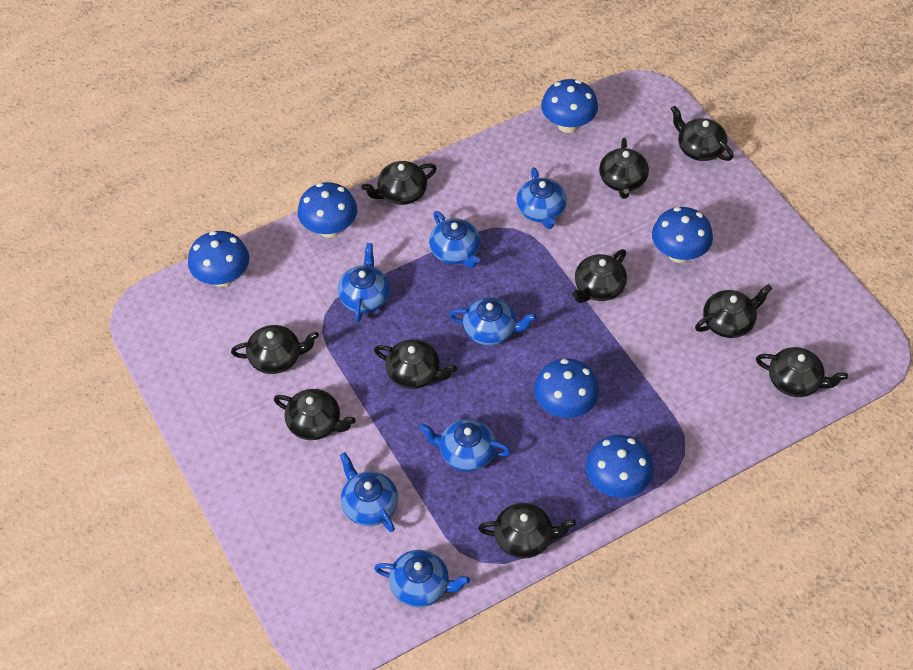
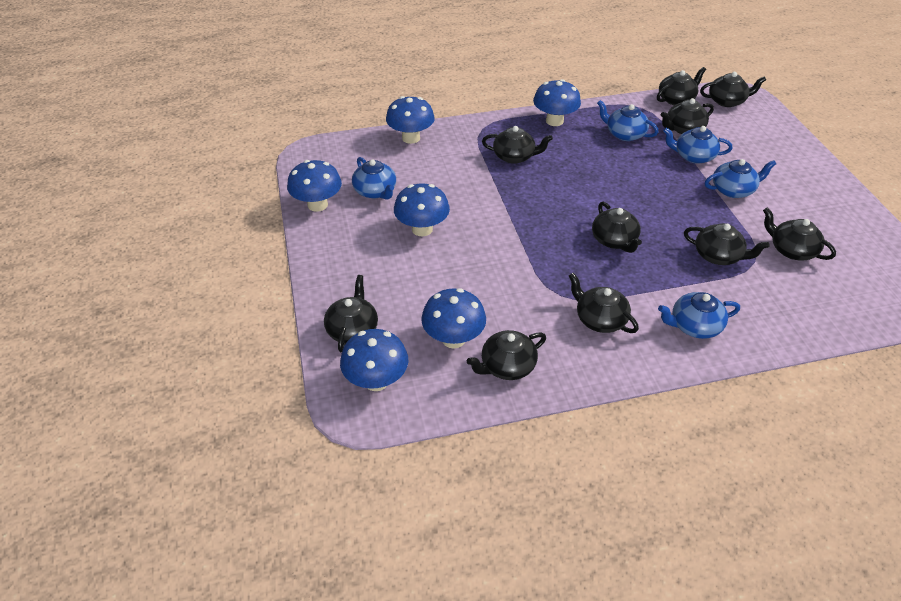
blue teapot: 7 -> 5

